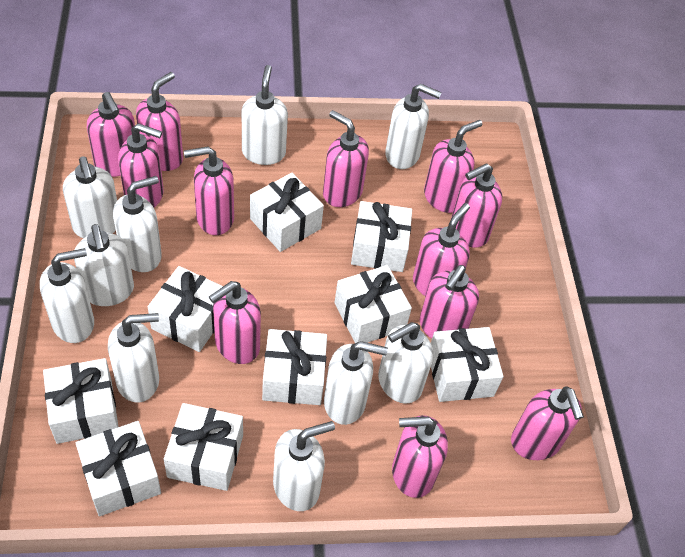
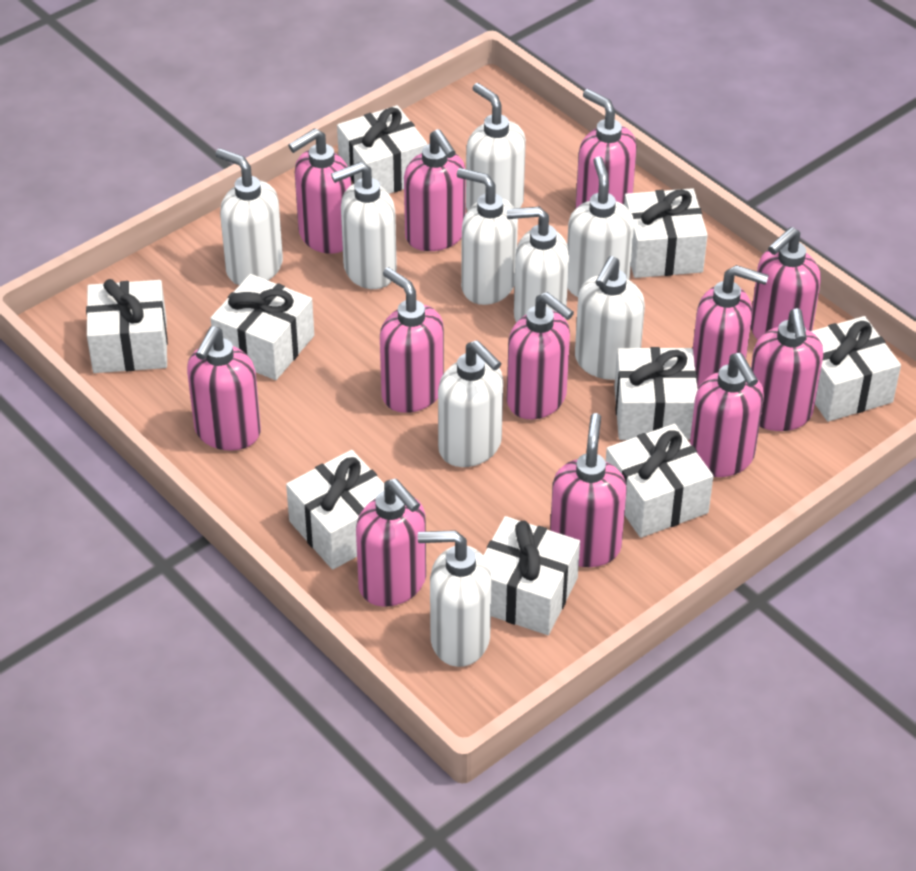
white soap dispenser: 10 -> 9

